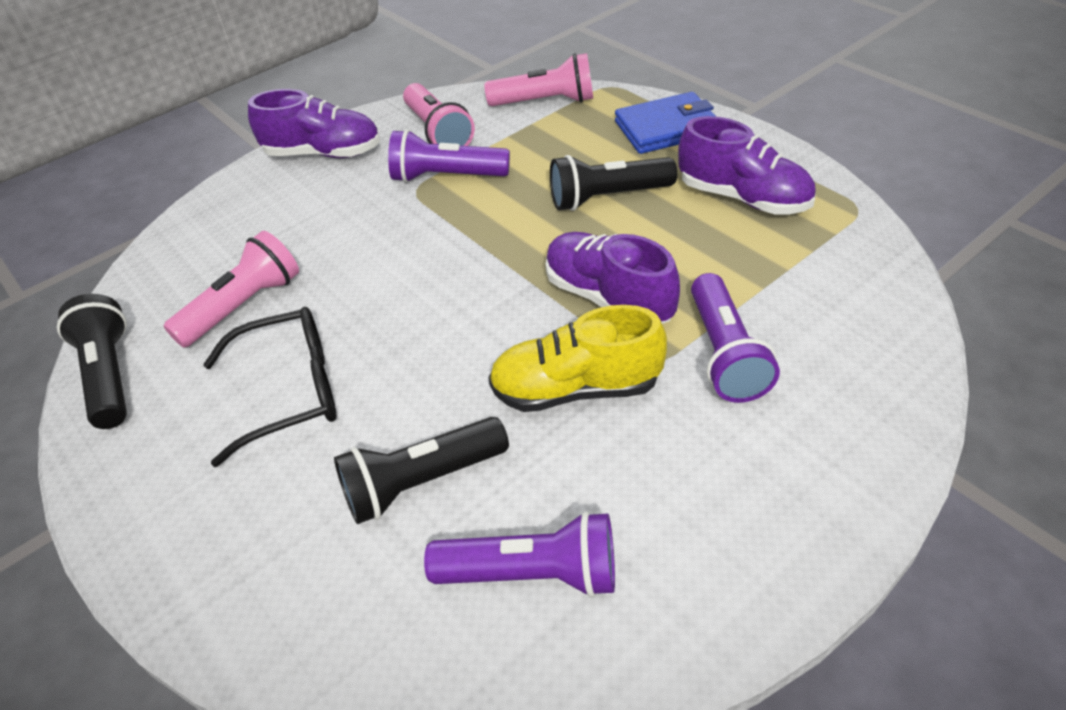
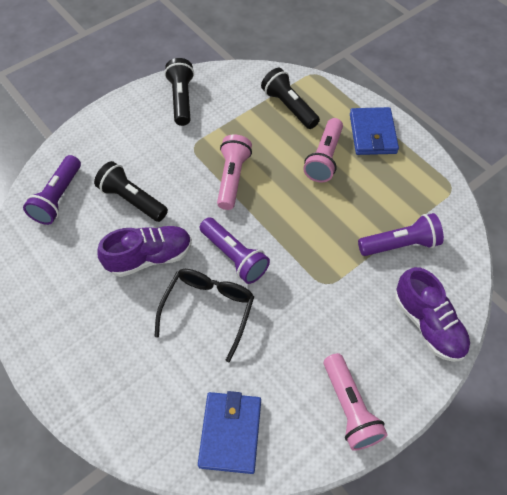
blue wallet: 1 -> 2
purple shoe: 3 -> 2
yellow shoe: 1 -> 0

